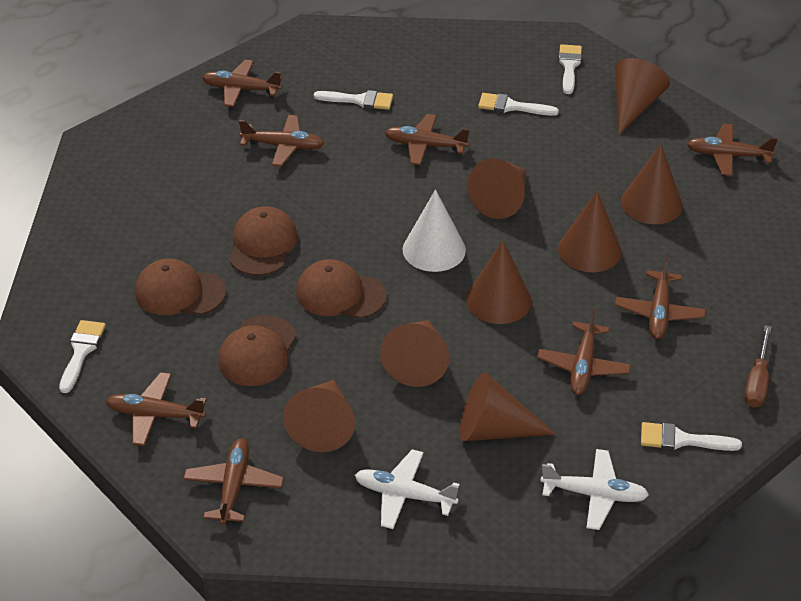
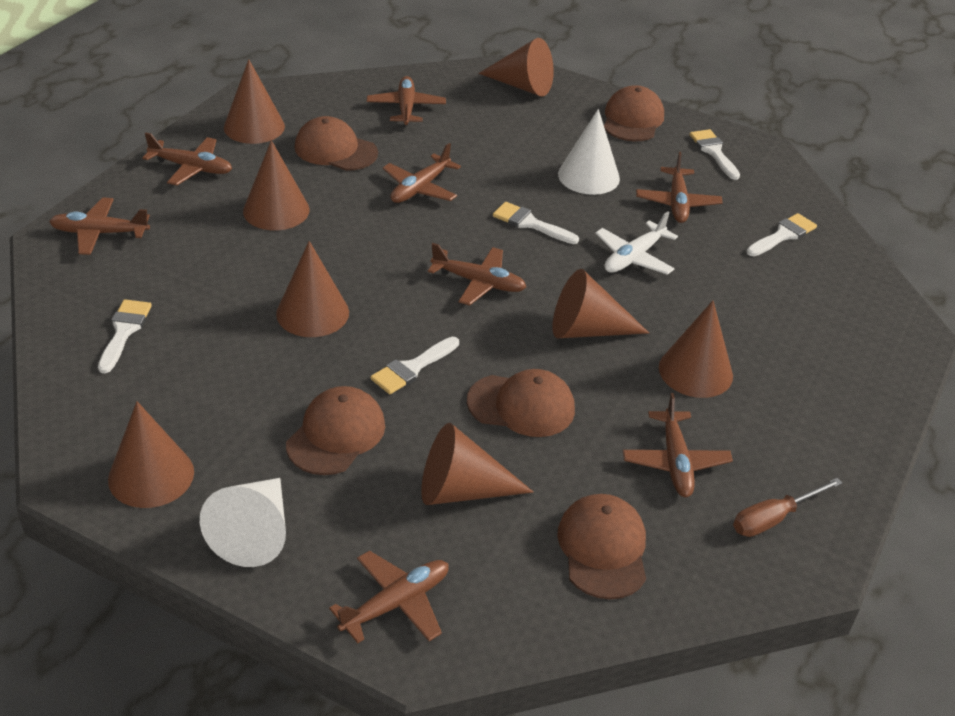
brown cap: 4 -> 5
white cone: 1 -> 2
white plane: 2 -> 1

